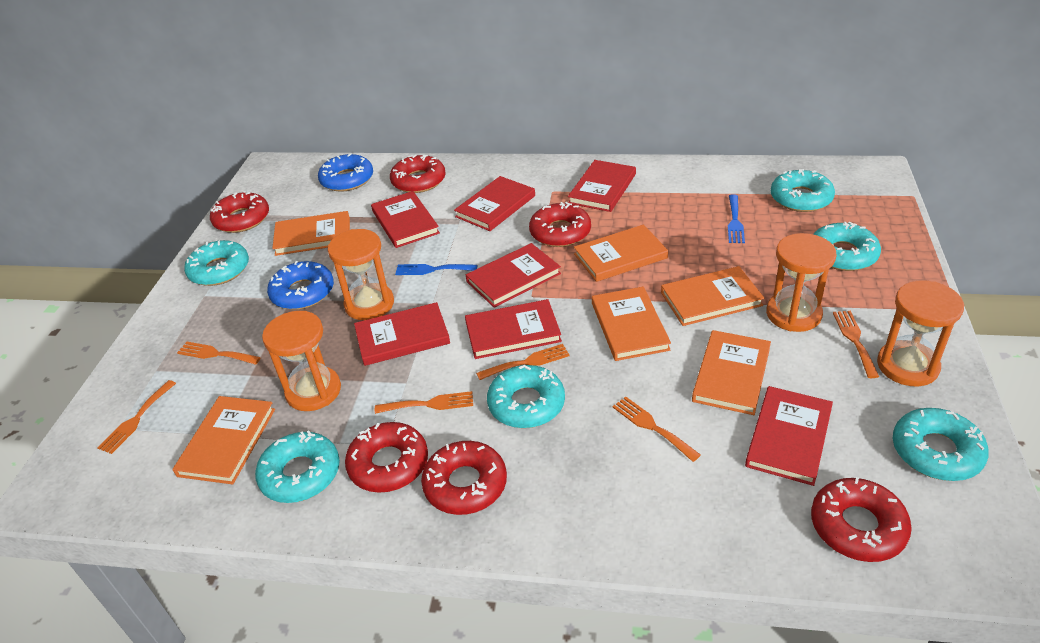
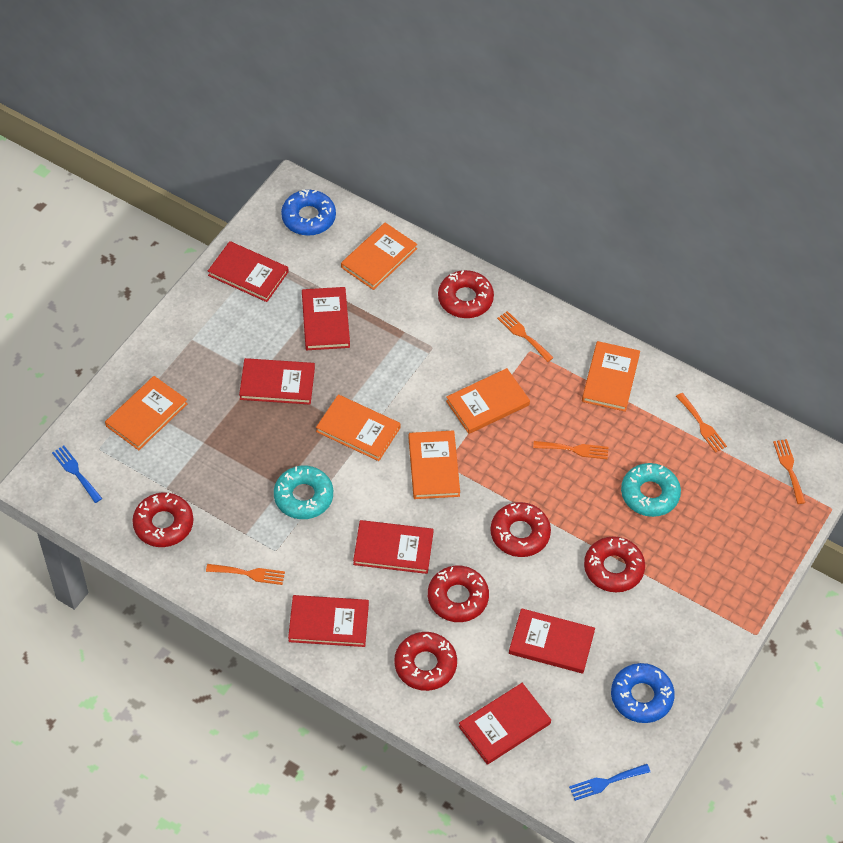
orange fork: 6 -> 5
orange hourglass: 4 -> 0
turquoise donut: 6 -> 2

